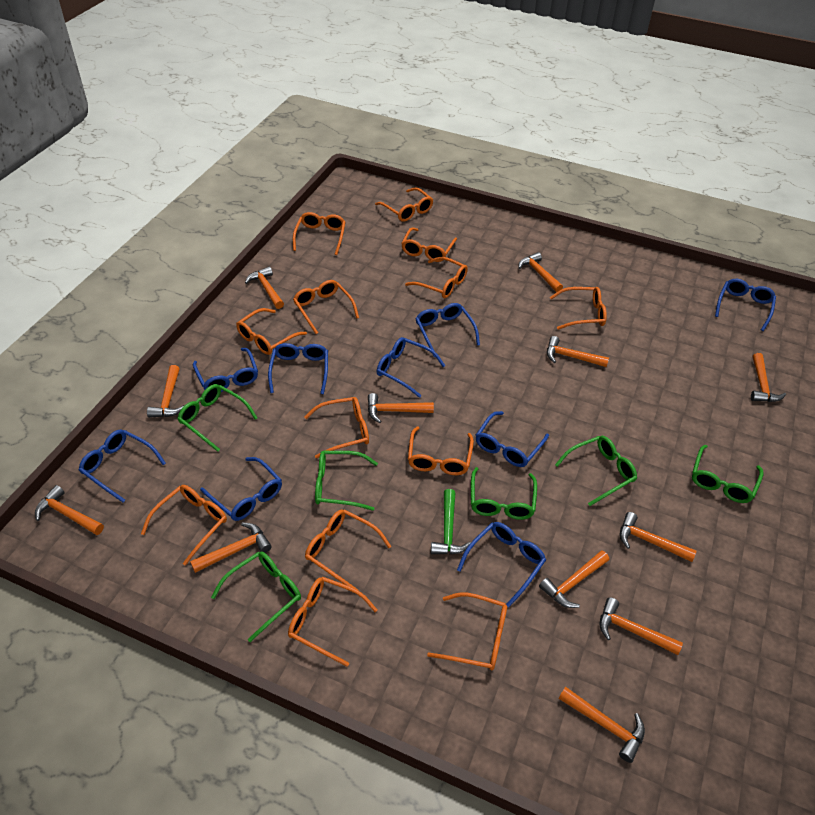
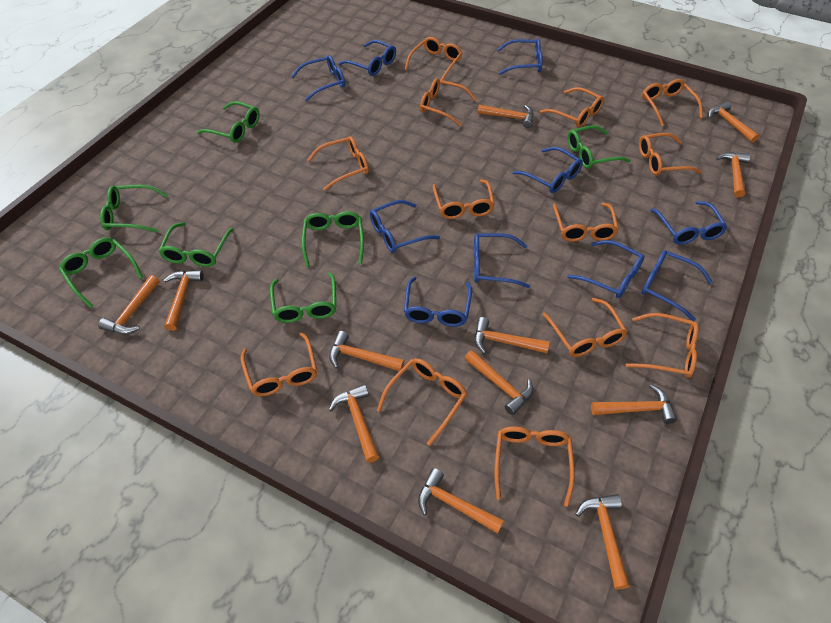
blue glasses: 9 -> 10
green glasses: 6 -> 7
green hammer: 1 -> 0

